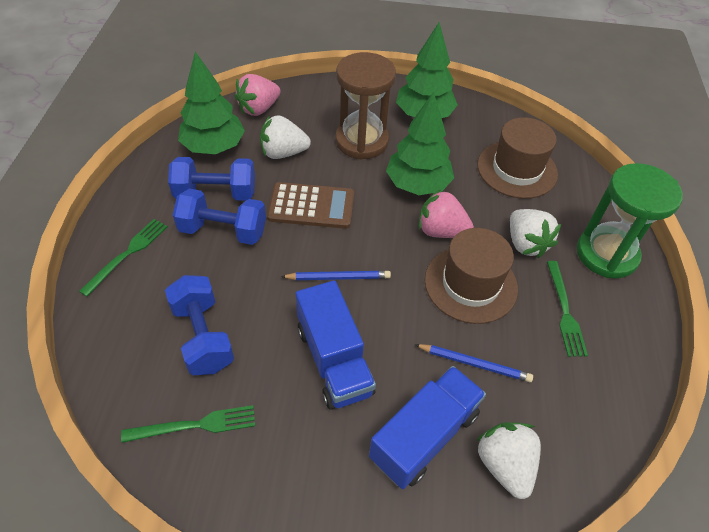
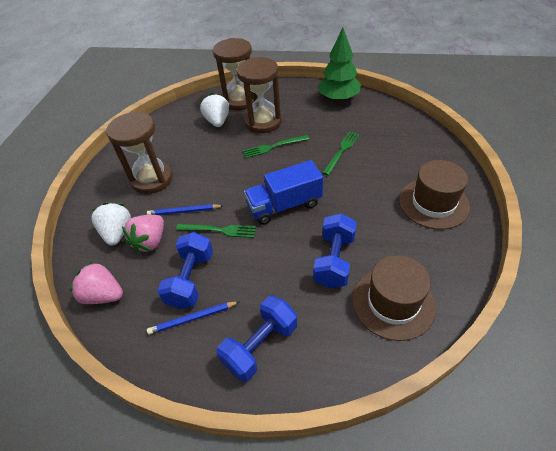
blue truck: 2 -> 1
brown calculator: 1 -> 0
brown hourglass: 1 -> 3
green hourglass: 1 -> 0
green tree: 3 -> 1
white strawberry: 3 -> 2

